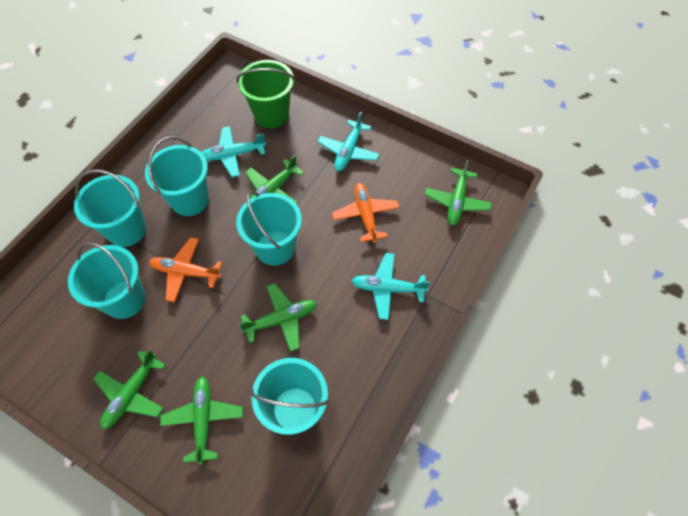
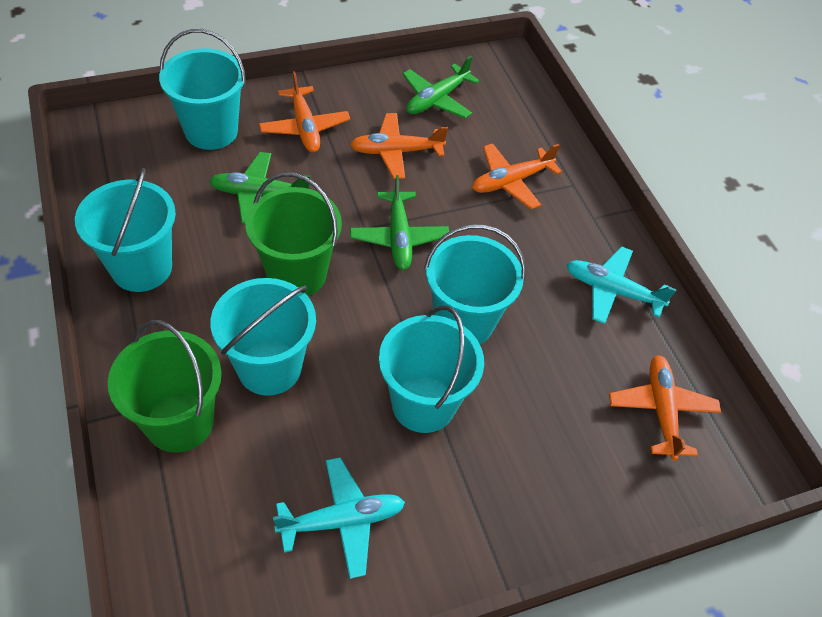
green bucket: 1 -> 2
green plane: 5 -> 3
orange plane: 2 -> 4
turquoise plane: 3 -> 2

